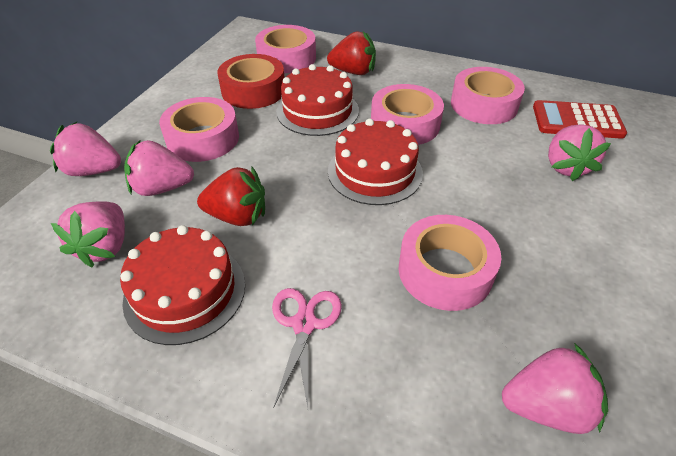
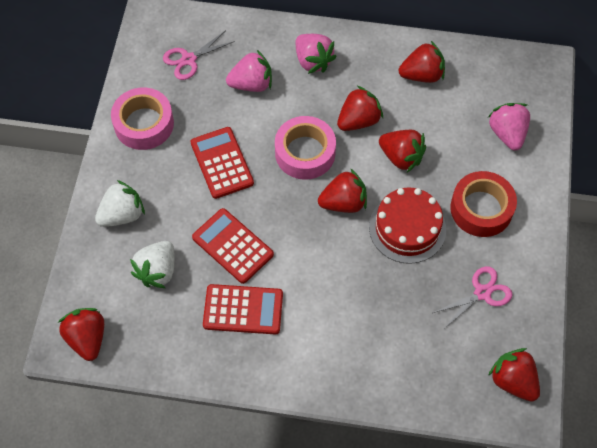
pink scissors: 1 -> 2
pink strawberry: 5 -> 3
pink tape: 5 -> 2
red cake: 3 -> 1
red calculator: 1 -> 3
red strawberry: 2 -> 6
white strawberry: 0 -> 2

